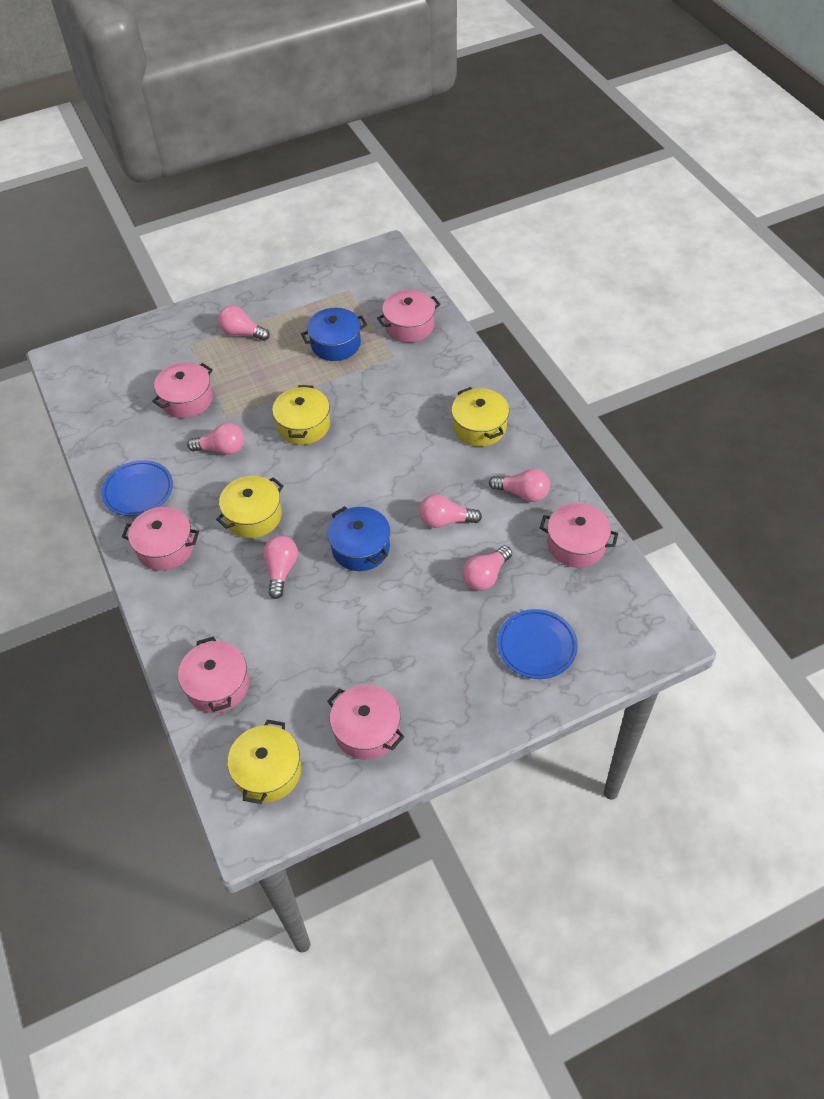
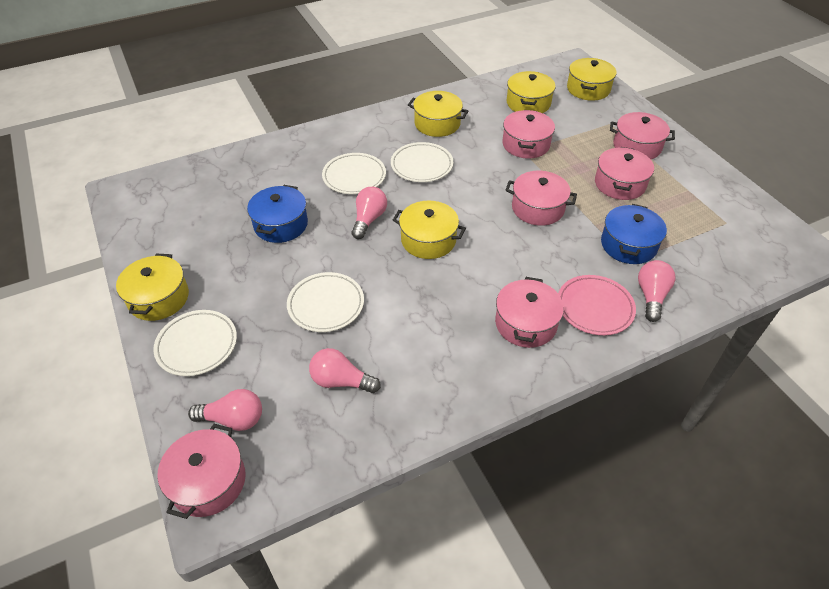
blue plate: 2 -> 0
pink light bulb: 6 -> 4
pink plate: 0 -> 1
white plate: 0 -> 4
yellow pot: 4 -> 5

